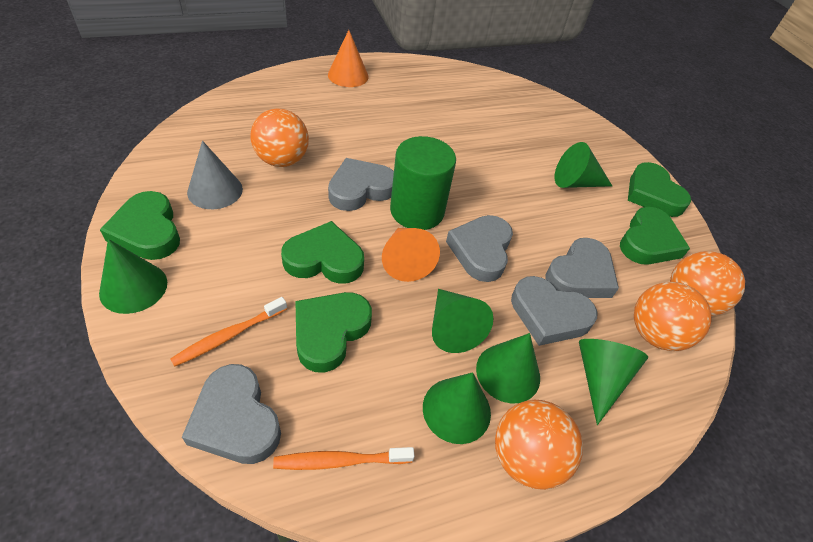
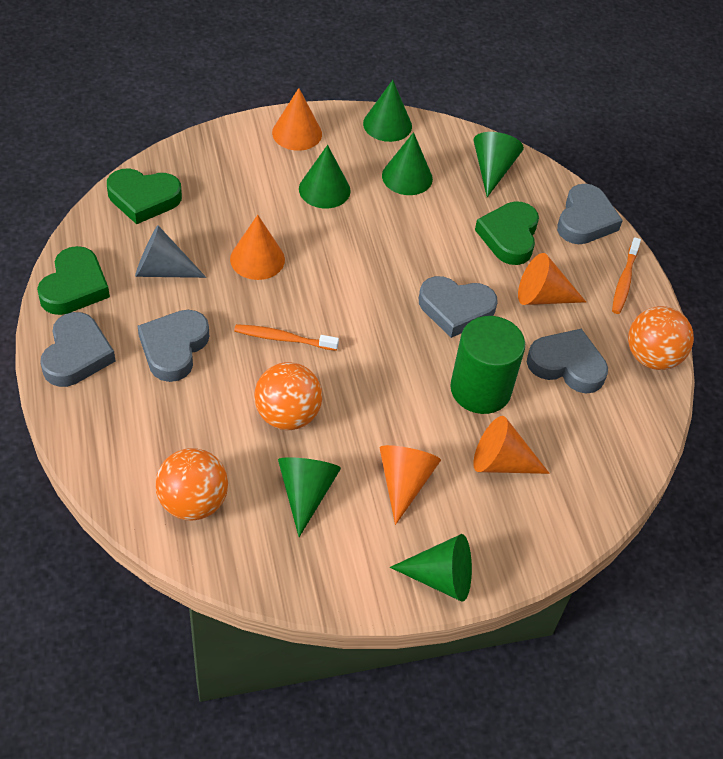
green heart: 5 -> 3
orange ball: 4 -> 3
orange cone: 2 -> 5

